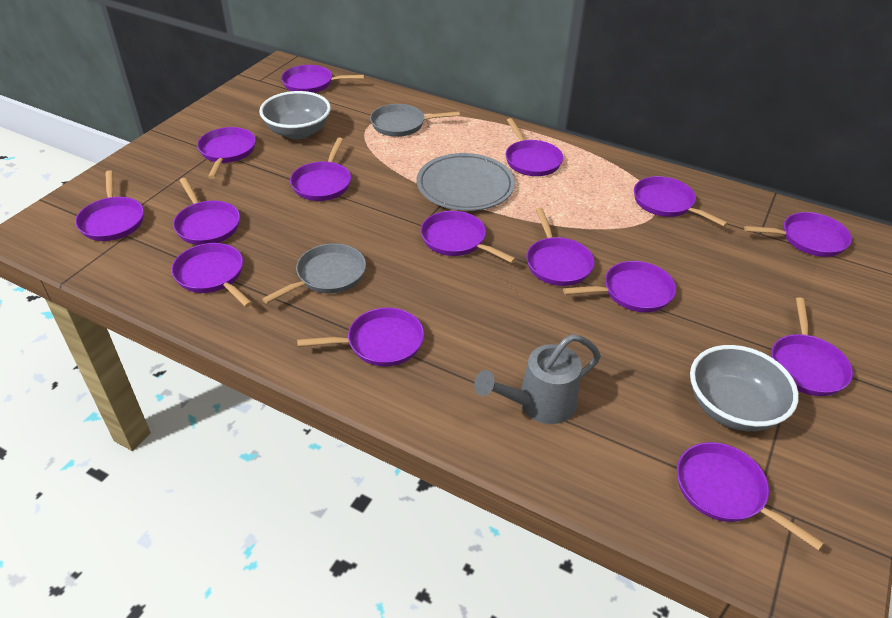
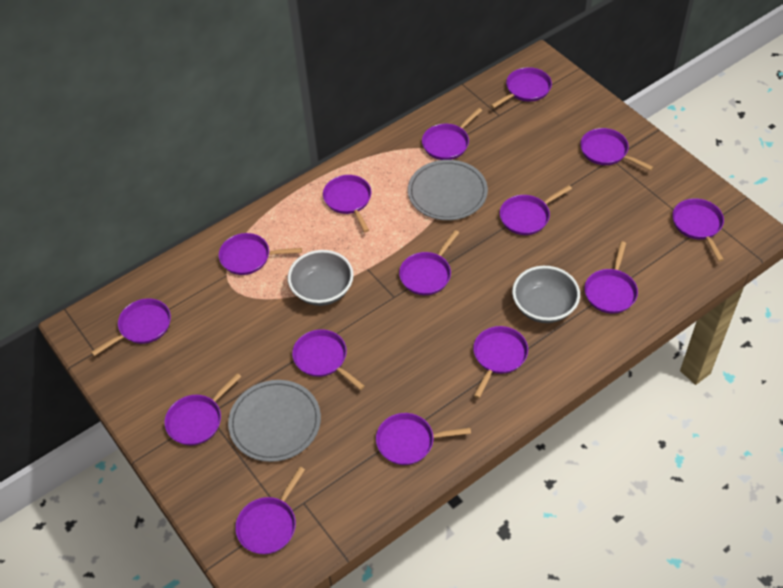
grey pan: 2 -> 0
grey plate: 1 -> 2
grey watering can: 1 -> 0

